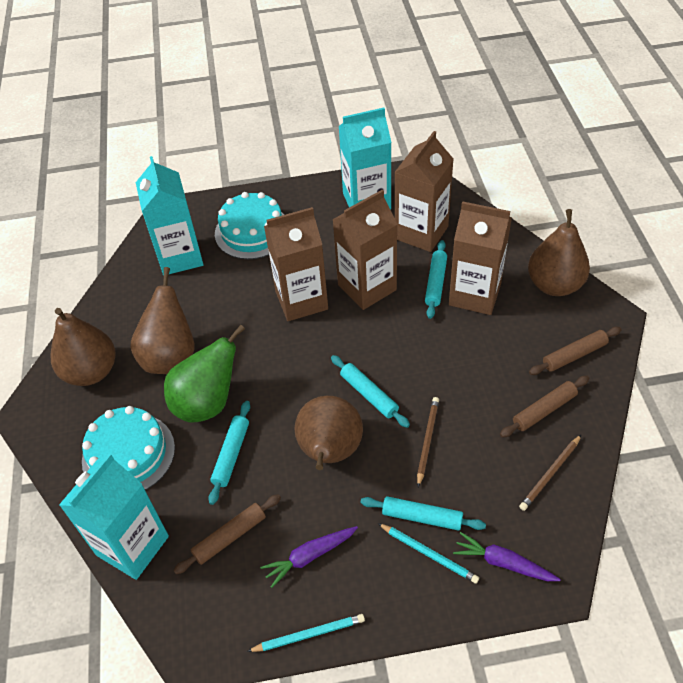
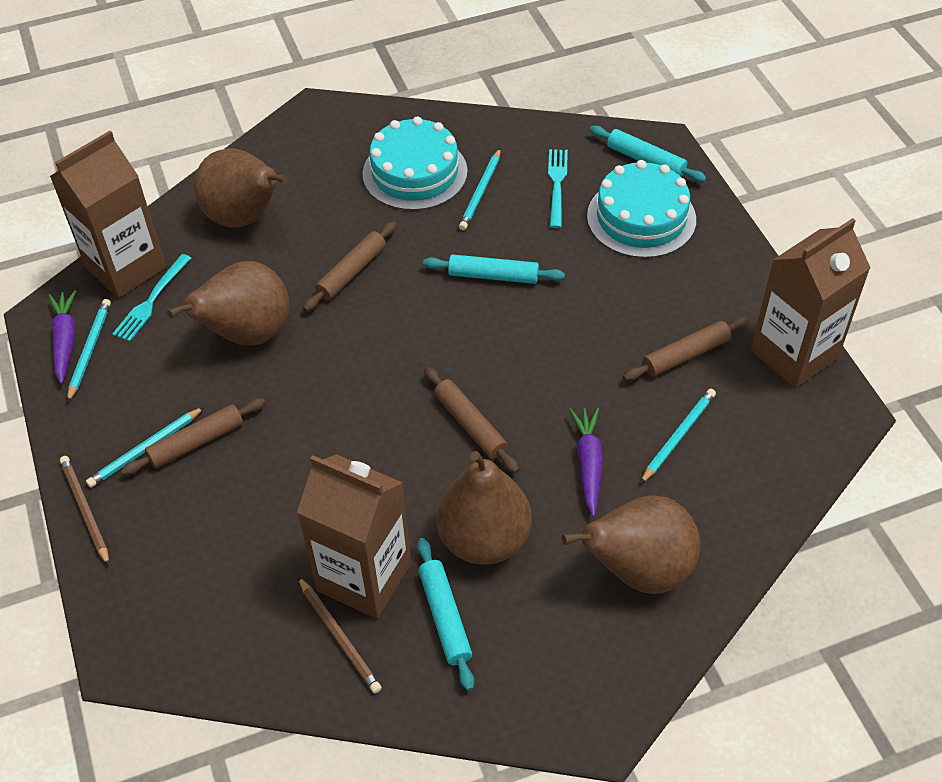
brown carton: 4 -> 3
brown rolling pin: 3 -> 4
green pear: 1 -> 0
turquoise carton: 3 -> 0
turquoise fork: 0 -> 2
turquoise pencil: 2 -> 4
turquoise rolling pin: 4 -> 3

